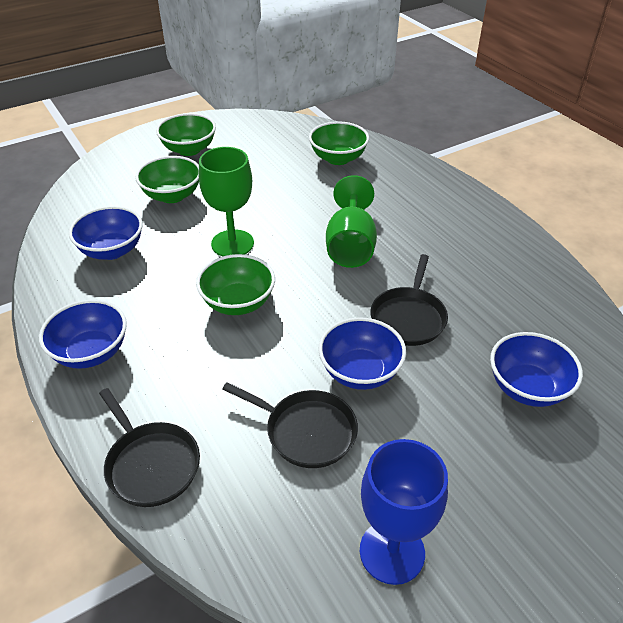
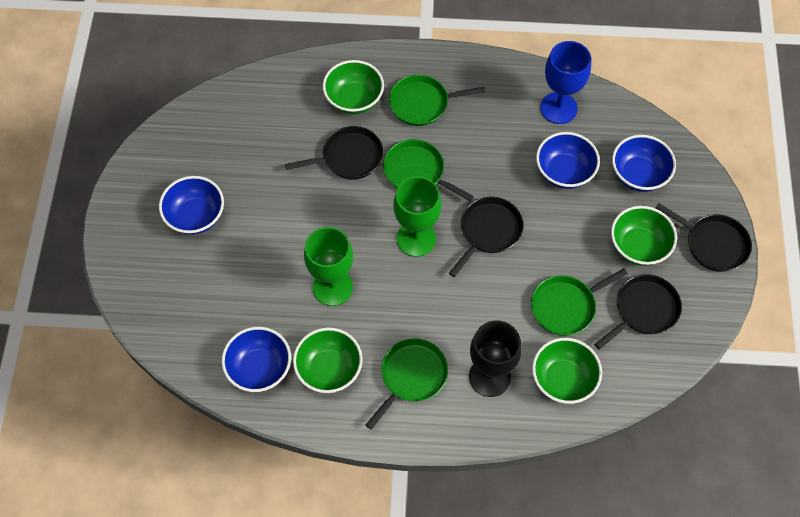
black goblet: 0 -> 1
black pan: 3 -> 4
green pan: 0 -> 4

